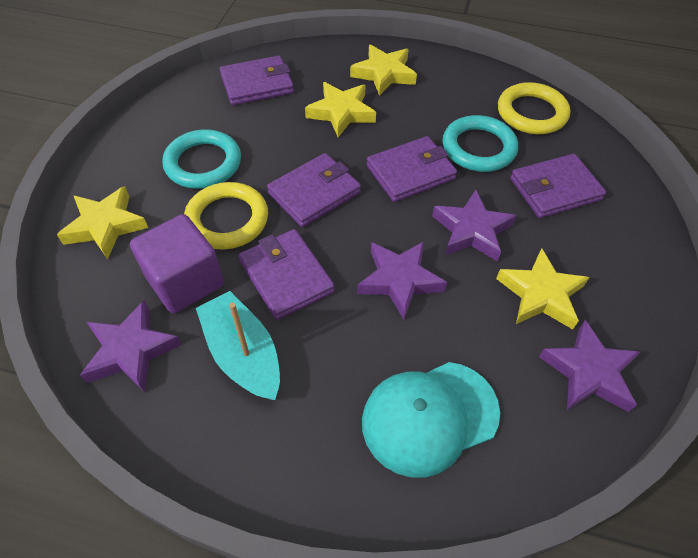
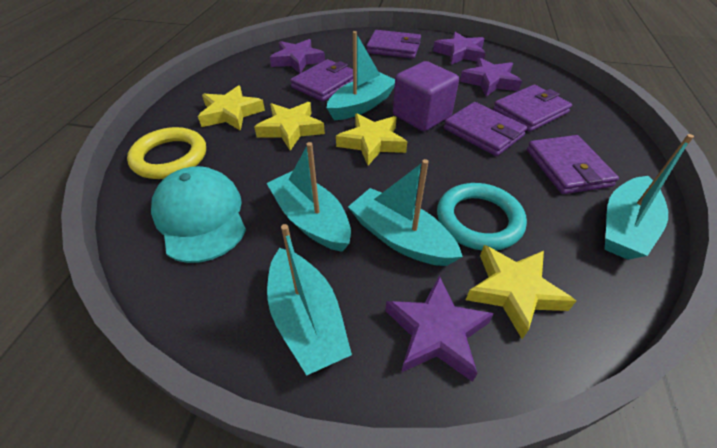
turquoise boat: 1 -> 5
turquoise ring: 2 -> 1
yellow ring: 2 -> 1

